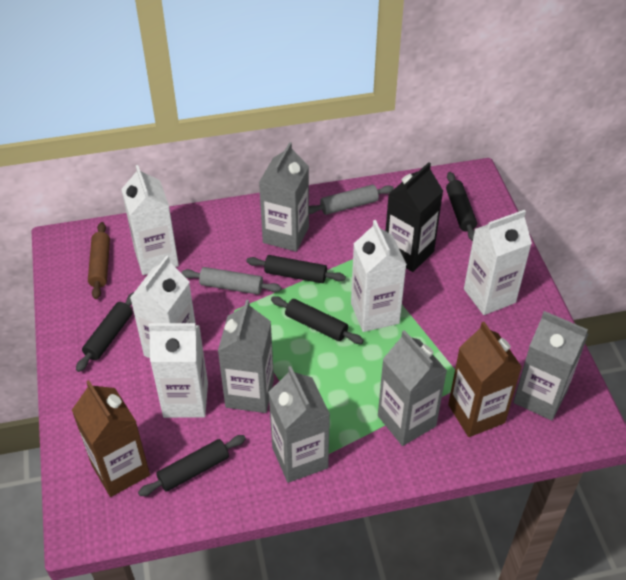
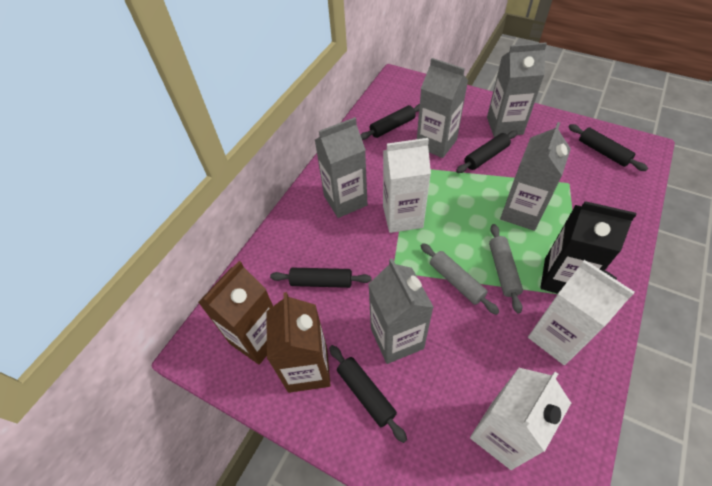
brown rolling pin: 1 -> 0
white carton: 5 -> 3

